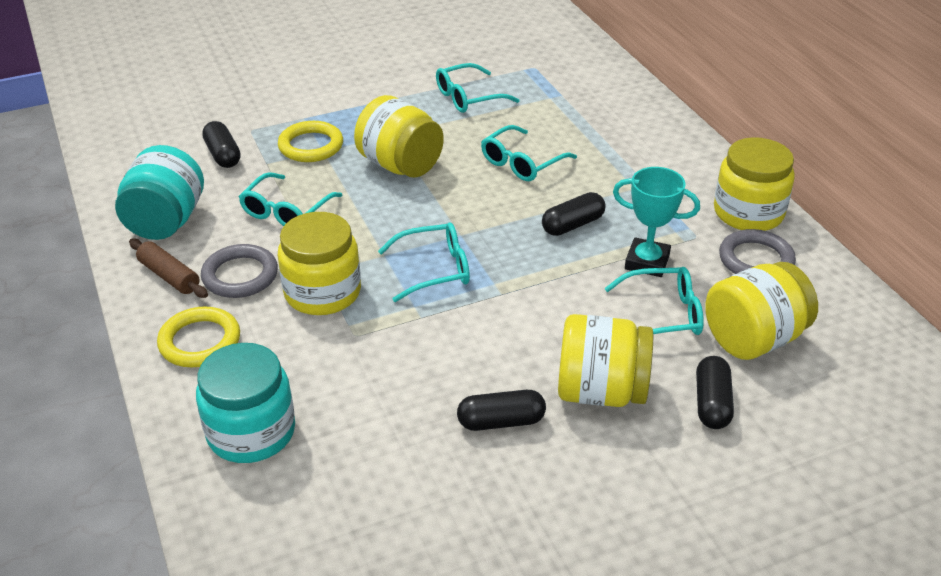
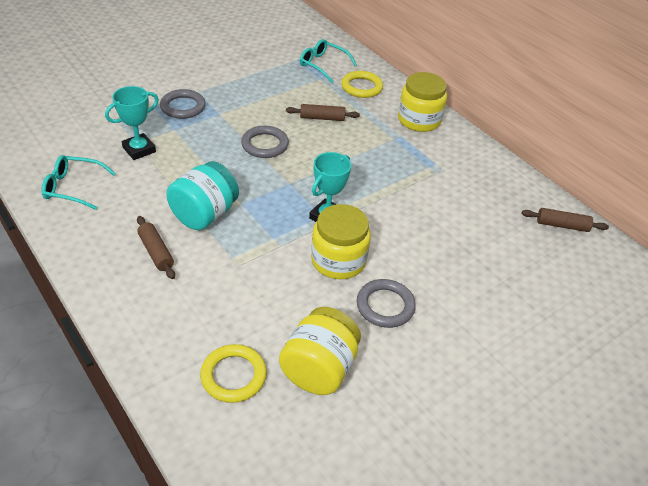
black capsule: 4 -> 0
brown rolling pin: 1 -> 3
grey ring: 2 -> 3
turquoise glasses: 5 -> 2
turquoise jar: 2 -> 1
turquoise trophy: 1 -> 2
yellow jar: 5 -> 3

